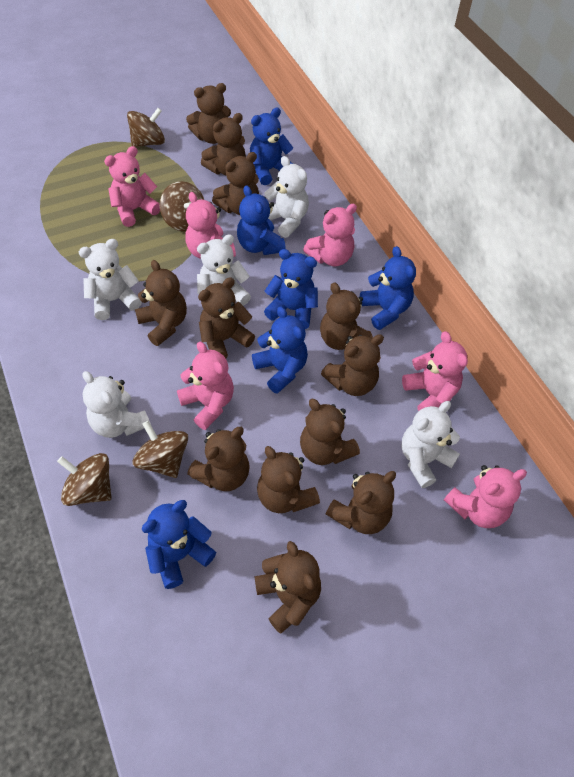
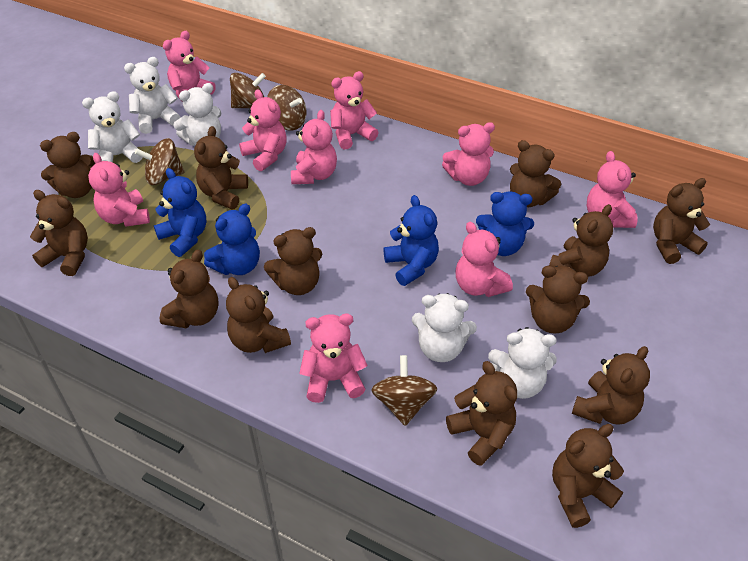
blue teddy bear: 6 -> 4
brown teddy bear: 12 -> 13
pink teddy bear: 6 -> 9

